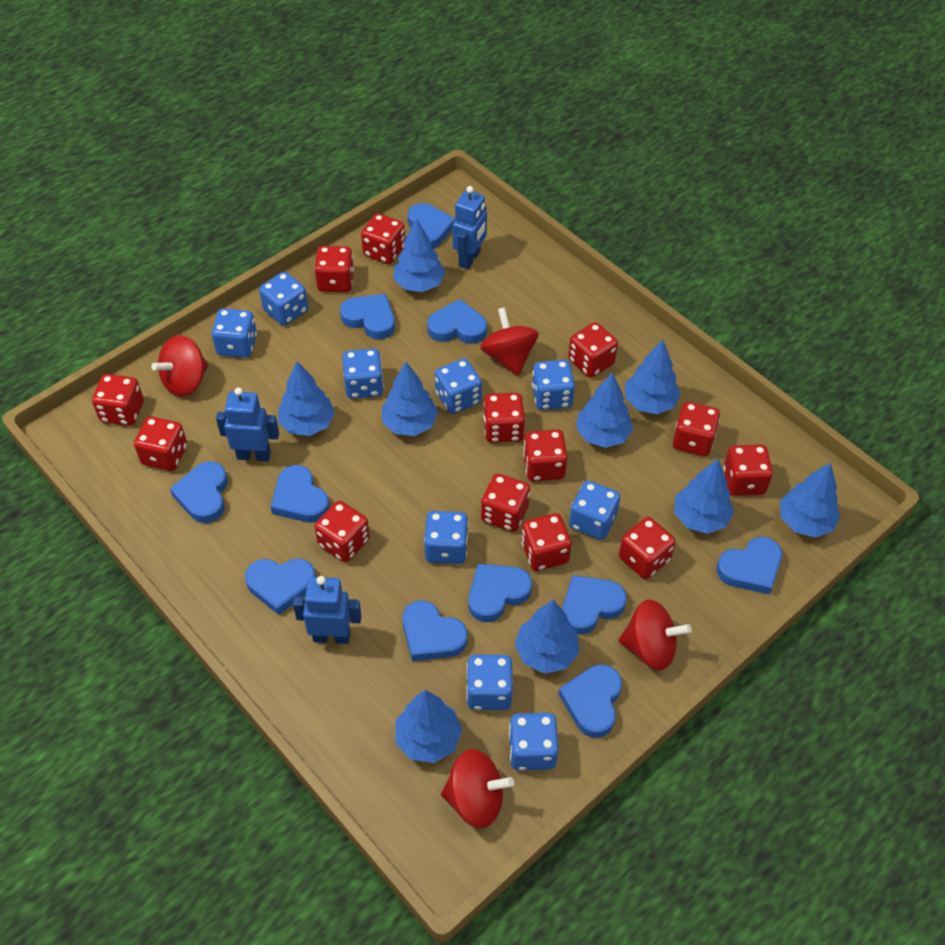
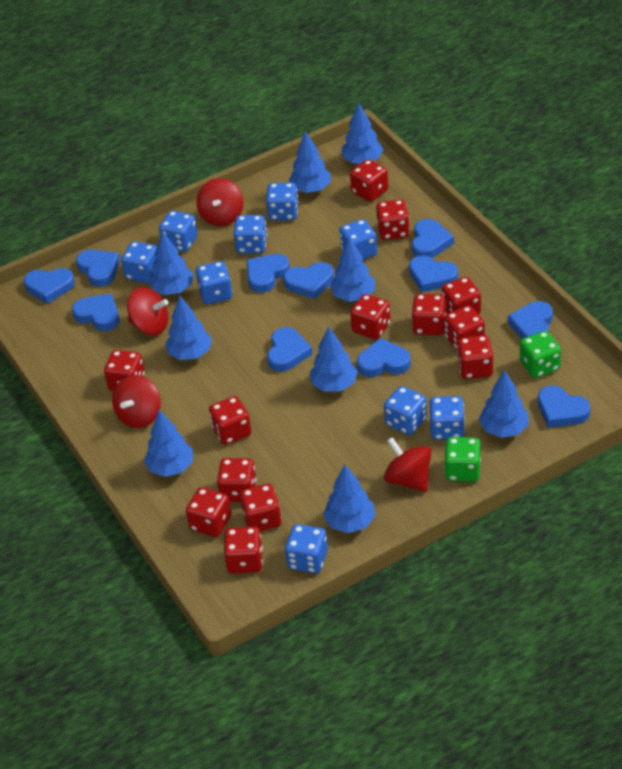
blue robot: 3 -> 0
green dice: 0 -> 2

